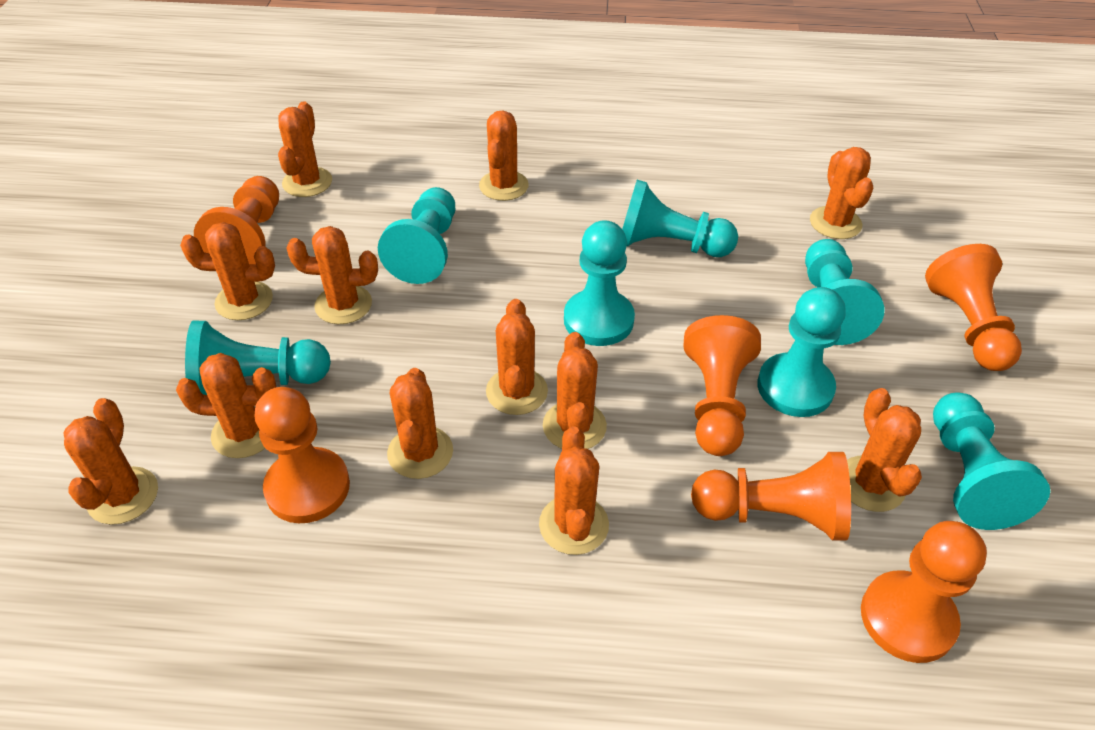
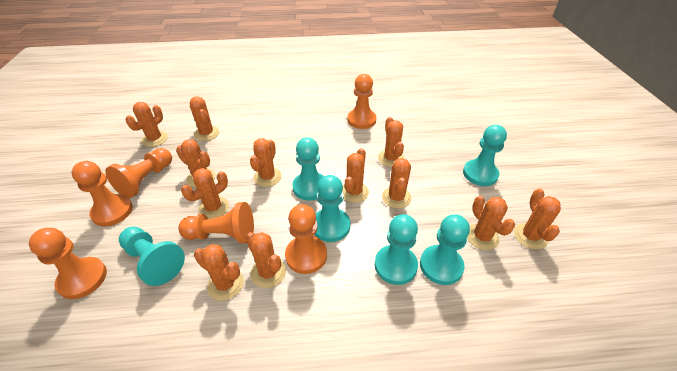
turquoise pawn: 7 -> 6

